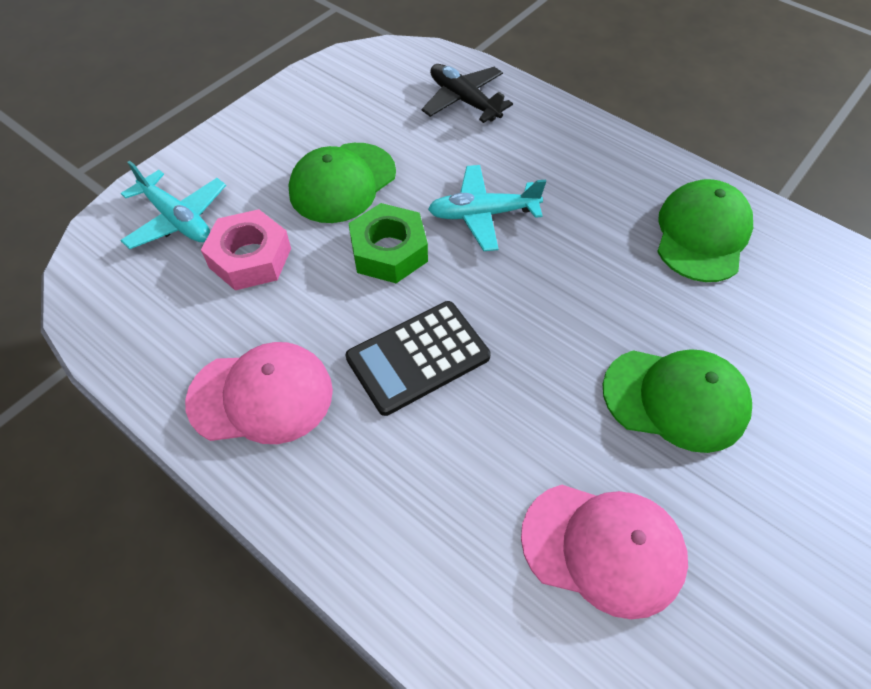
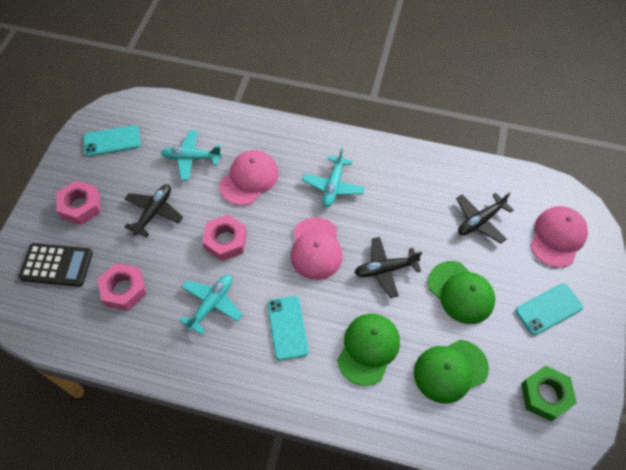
black plane: 1 -> 3
pink cap: 2 -> 3
pink nut: 1 -> 3
turquoise phone: 0 -> 3
turquoise plane: 2 -> 3

